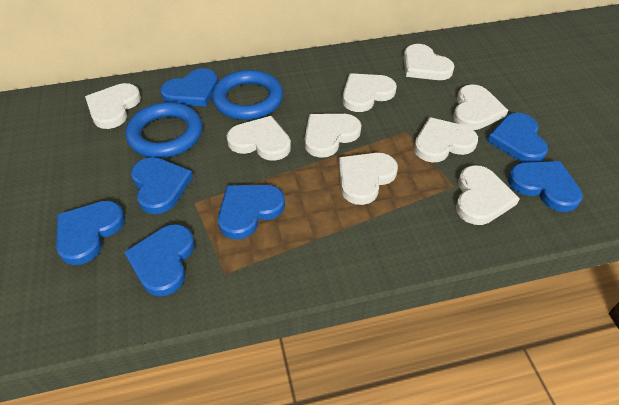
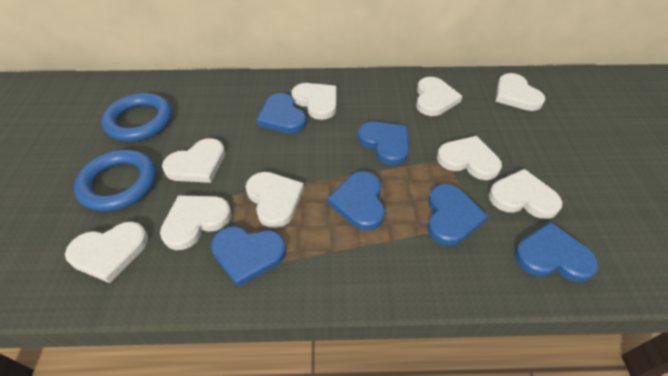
blue heart: 7 -> 6

